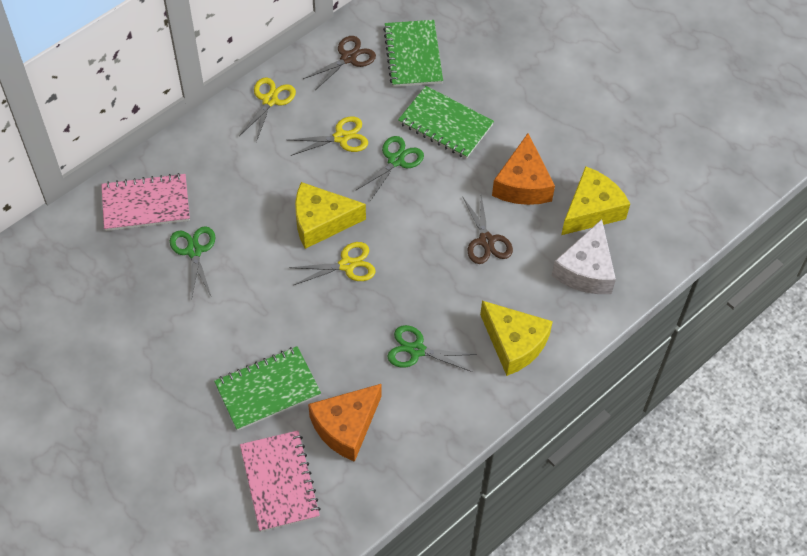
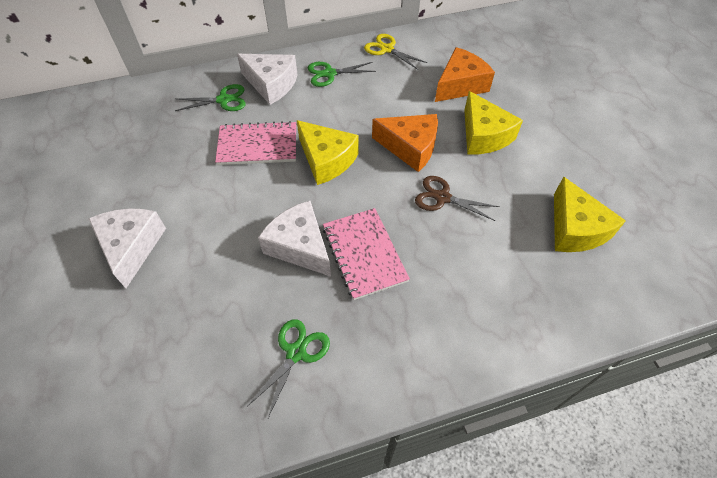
brown scissors: 2 -> 1
green notebook: 3 -> 0
white cheese: 1 -> 3
yellow scissors: 3 -> 1

